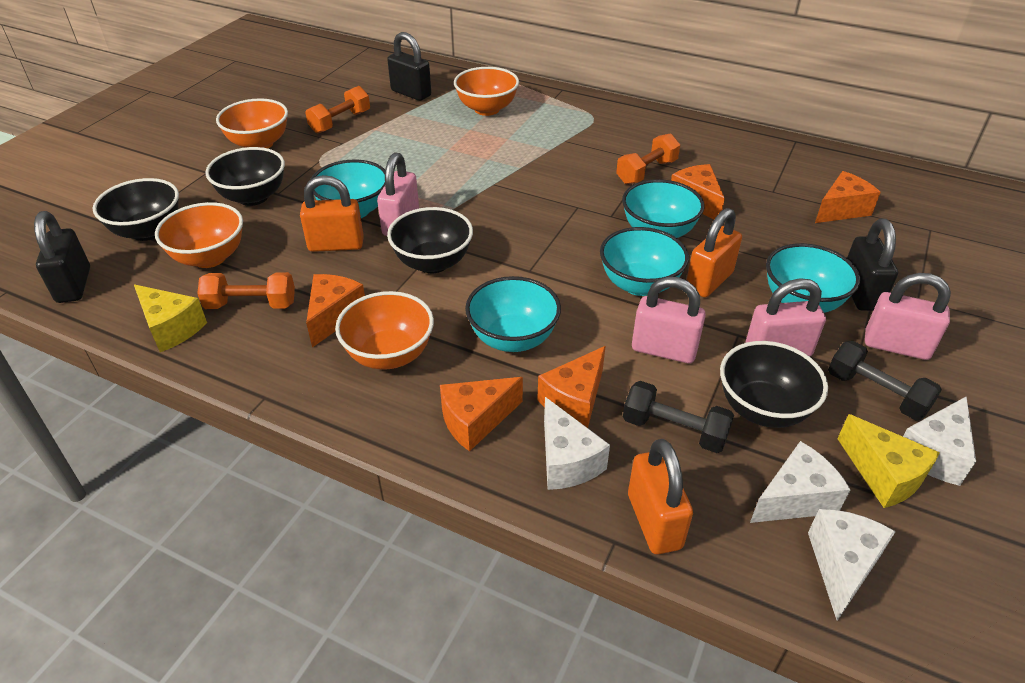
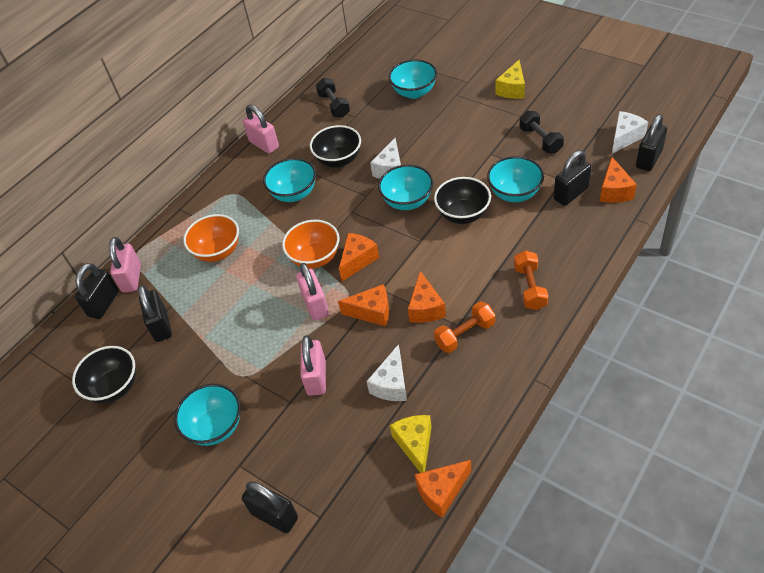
black bowl: 4 -> 3
black padlock: 3 -> 5
orange bowl: 4 -> 2
orange dumbbell: 3 -> 2
orange padlock: 3 -> 0
white cheese: 4 -> 3

